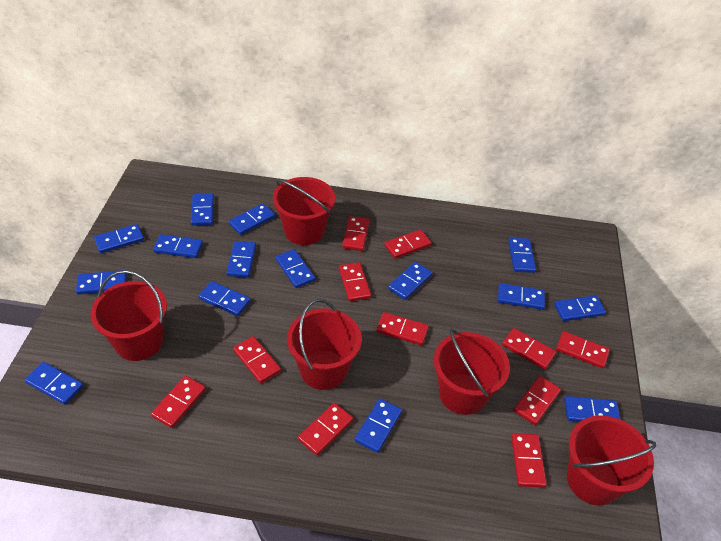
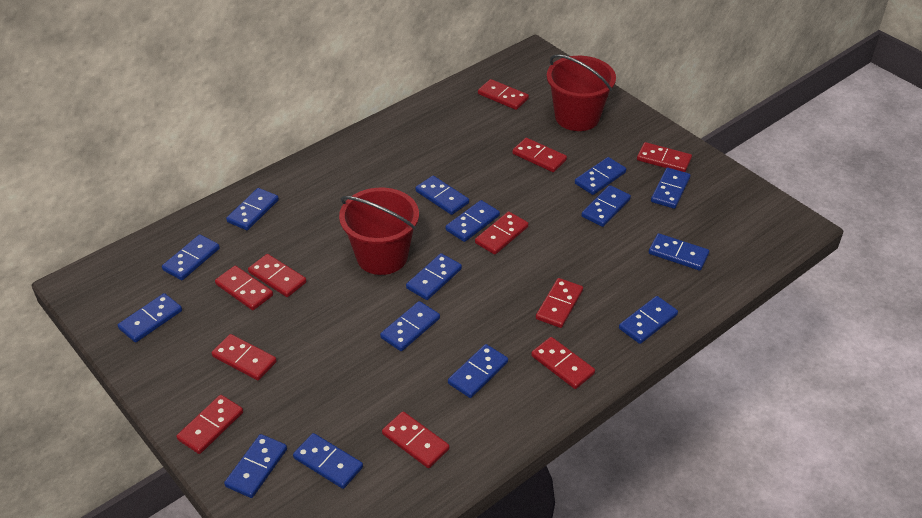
red bucket: 5 -> 2

